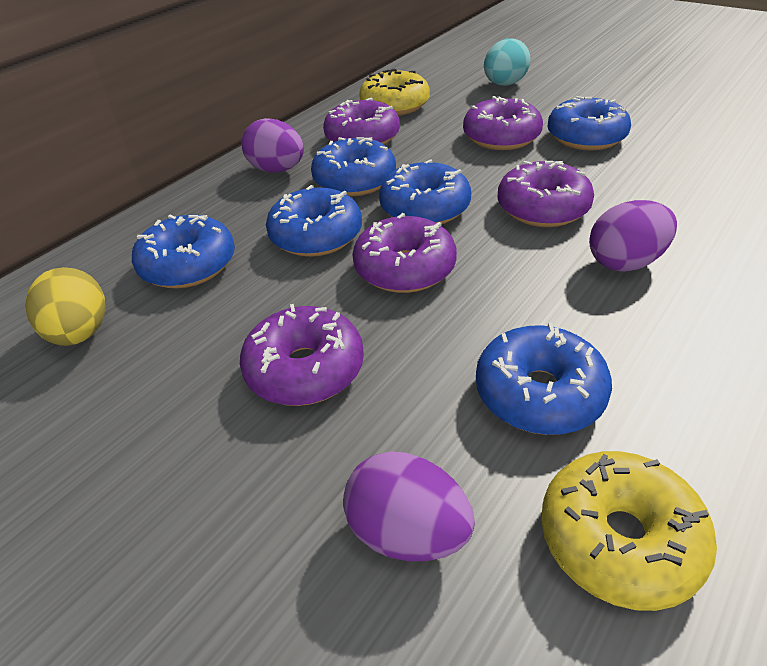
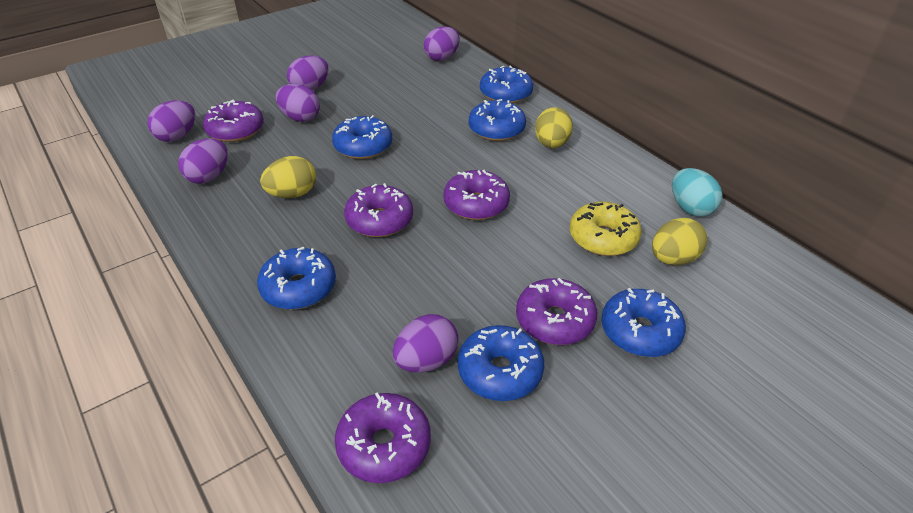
purple egg: 3 -> 6
yellow donut: 2 -> 1
yellow egg: 1 -> 3

